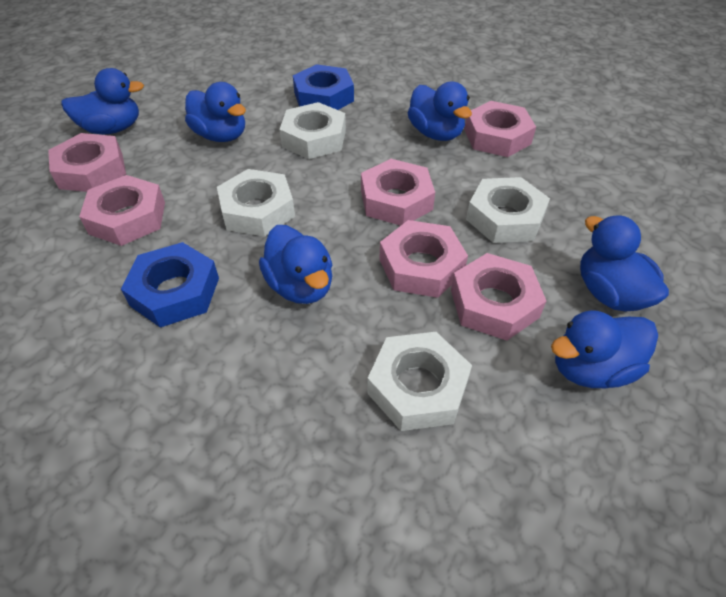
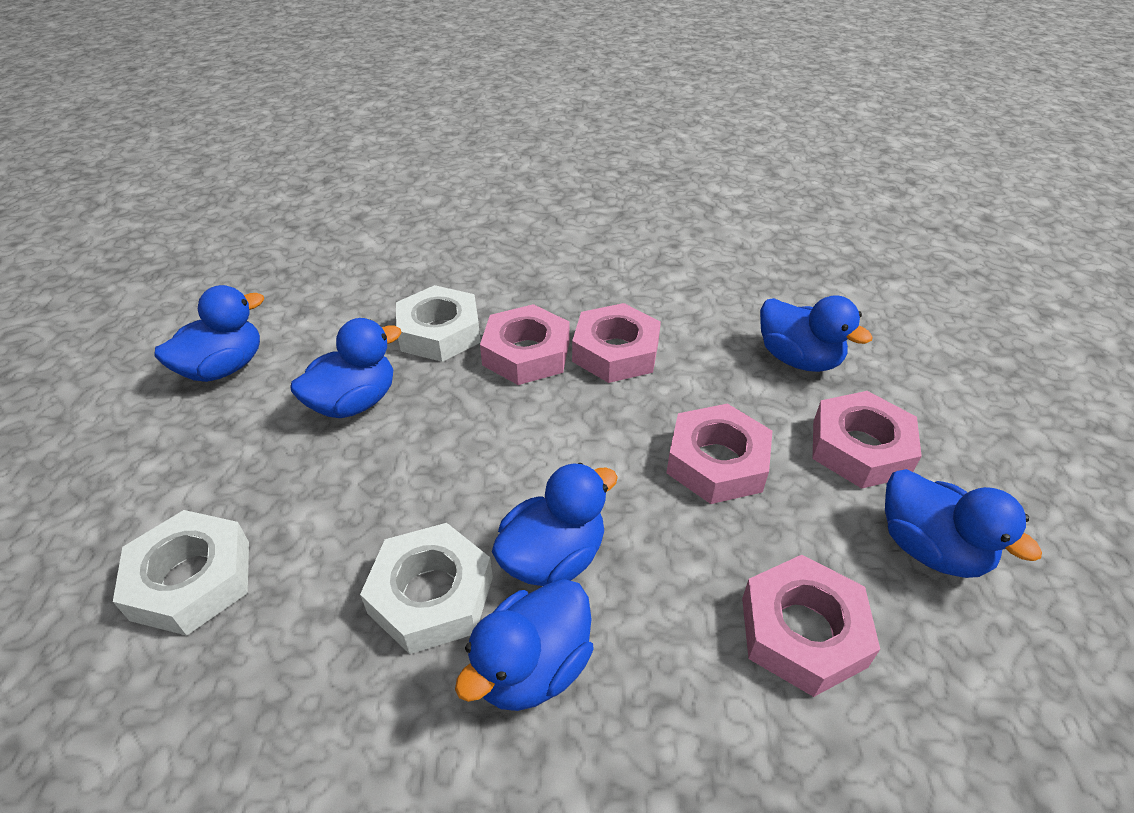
blue nut: 2 -> 0
pink nut: 6 -> 5
white nut: 4 -> 3

